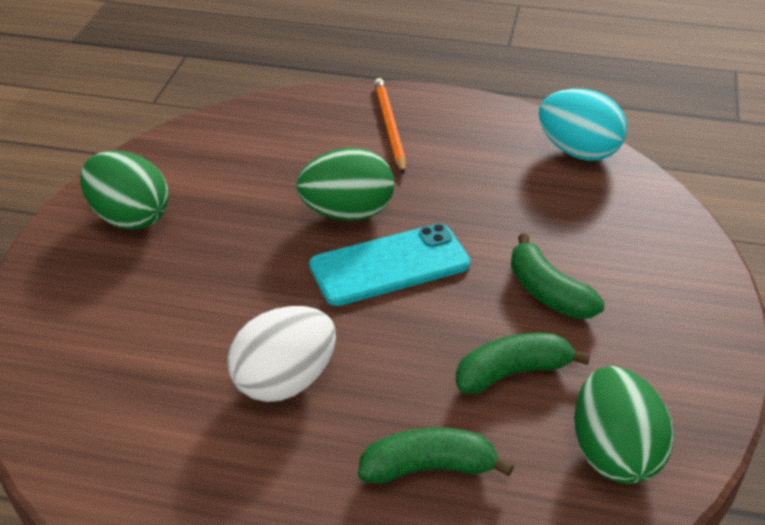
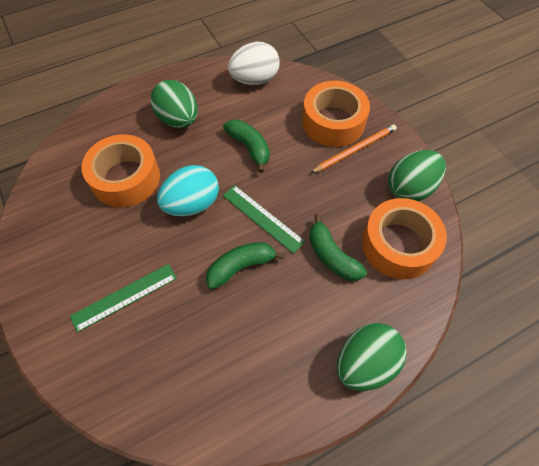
green ruler: 0 -> 2
orange tape: 0 -> 3
turquoise phone: 1 -> 0

